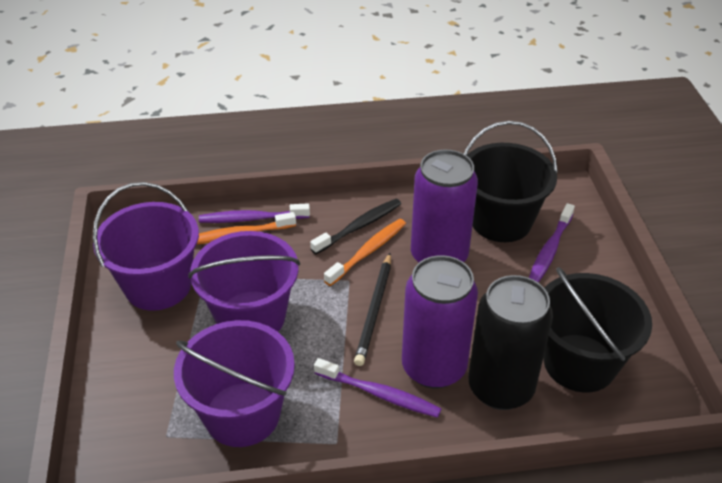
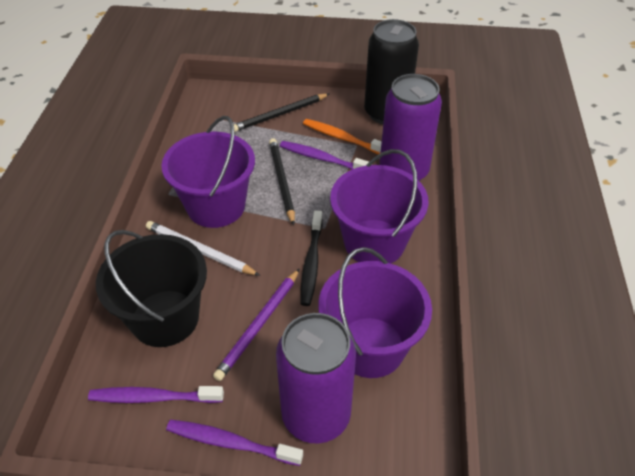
black bucket: 2 -> 1
black pencil: 1 -> 2
orange toothbrush: 2 -> 1
purple pencil: 0 -> 1
white pencil: 0 -> 1

